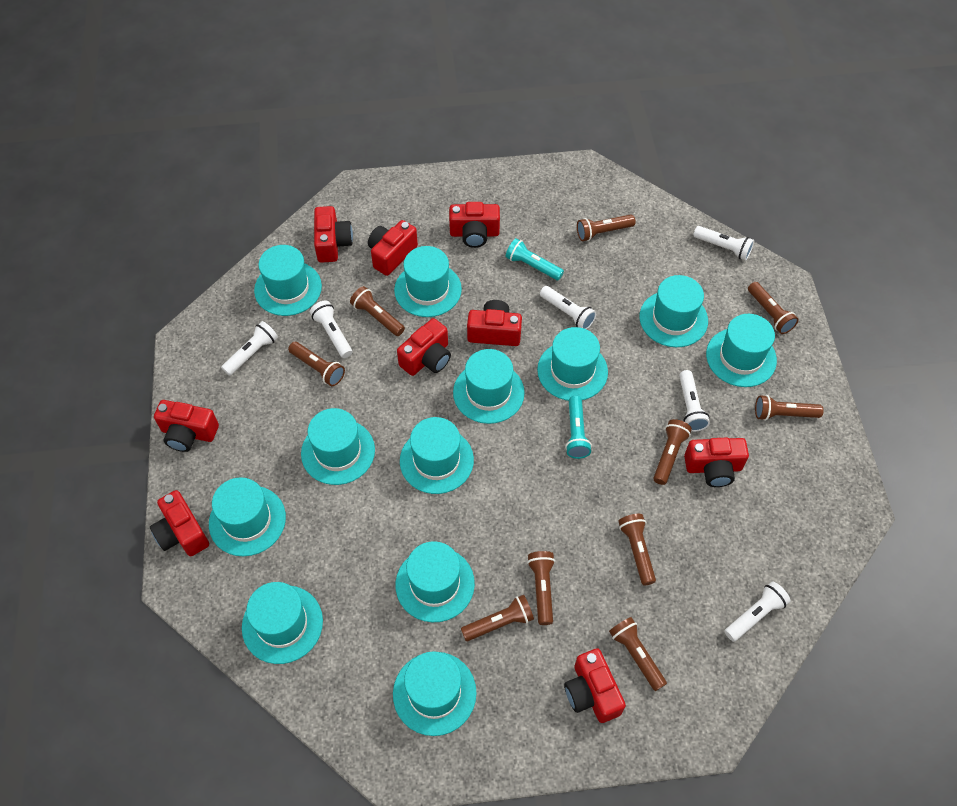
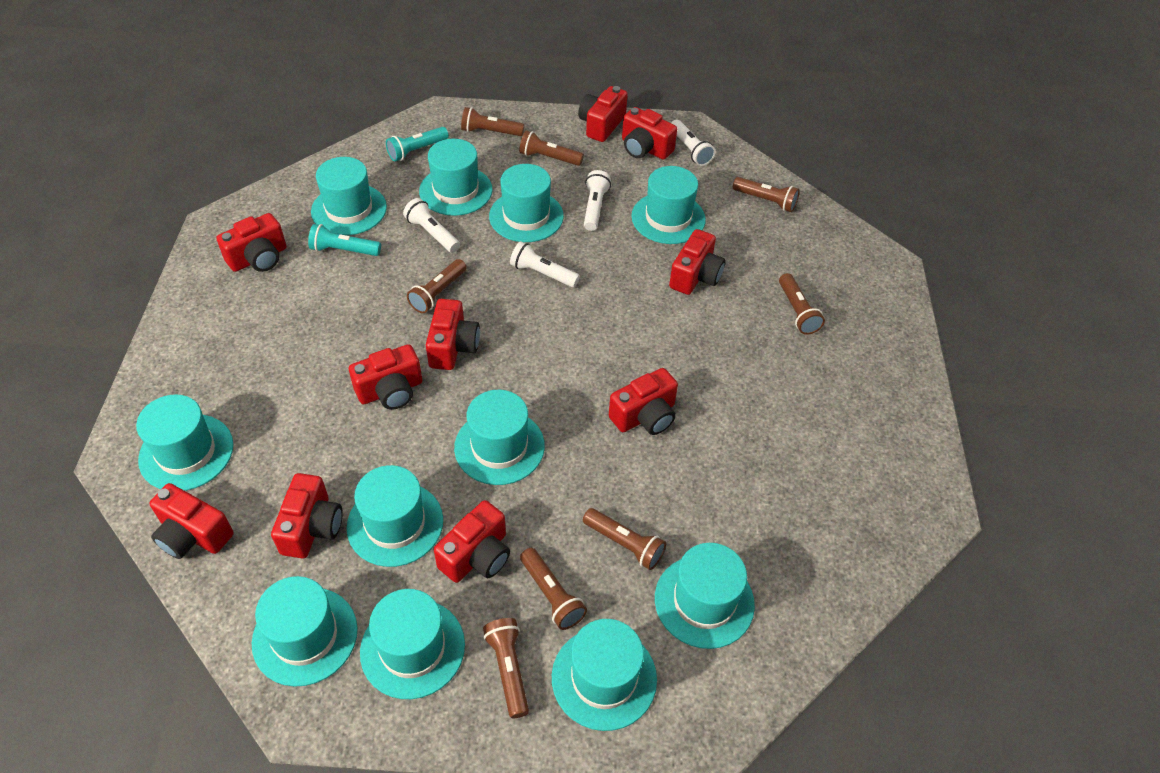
brown flashlight: 10 -> 8
red camera: 9 -> 10
turquoise hat: 12 -> 11
white flashlight: 6 -> 4

